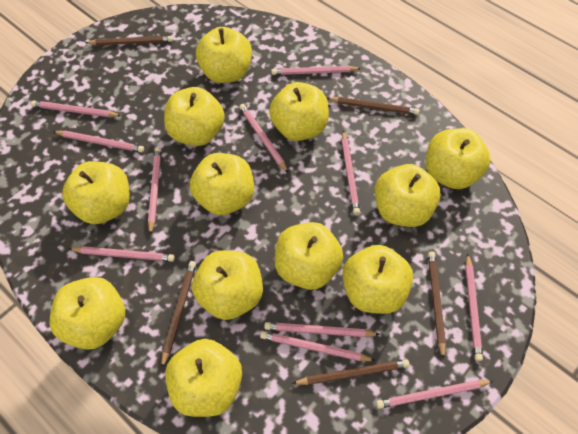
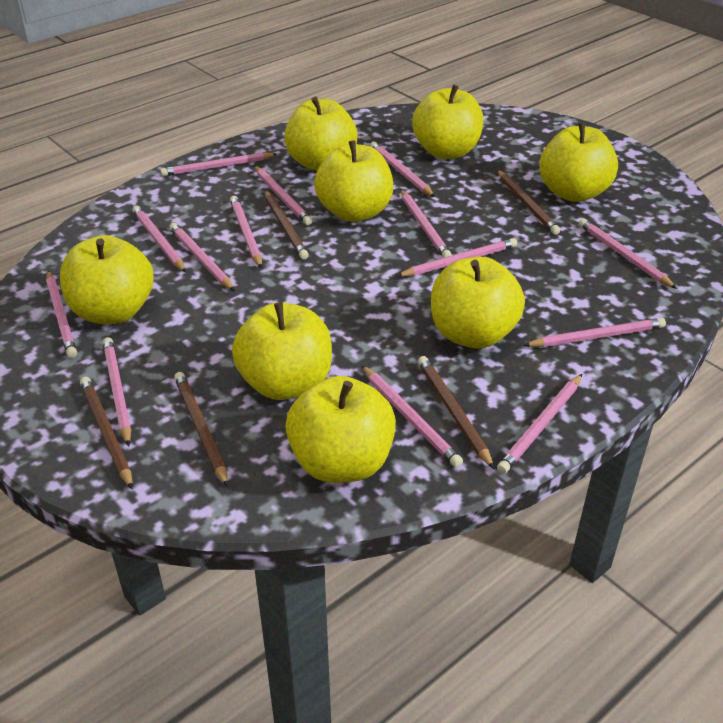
pink pencil: 11 -> 14
yellow apple: 12 -> 8

